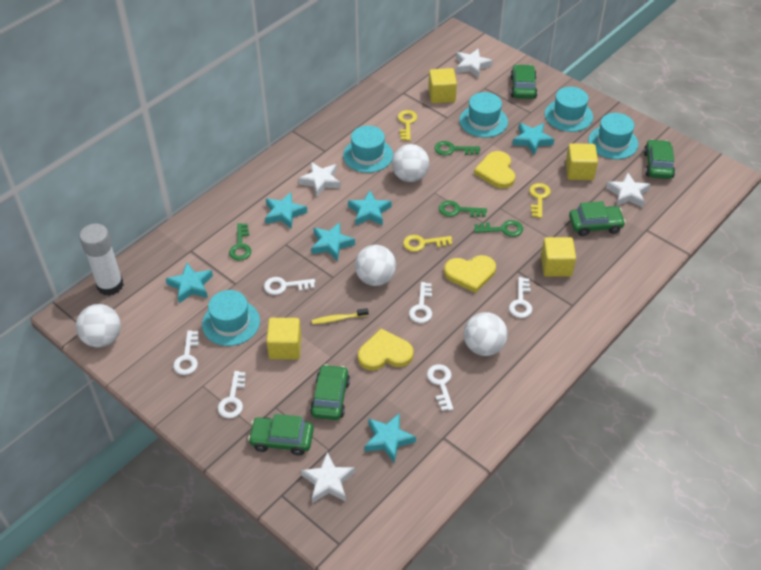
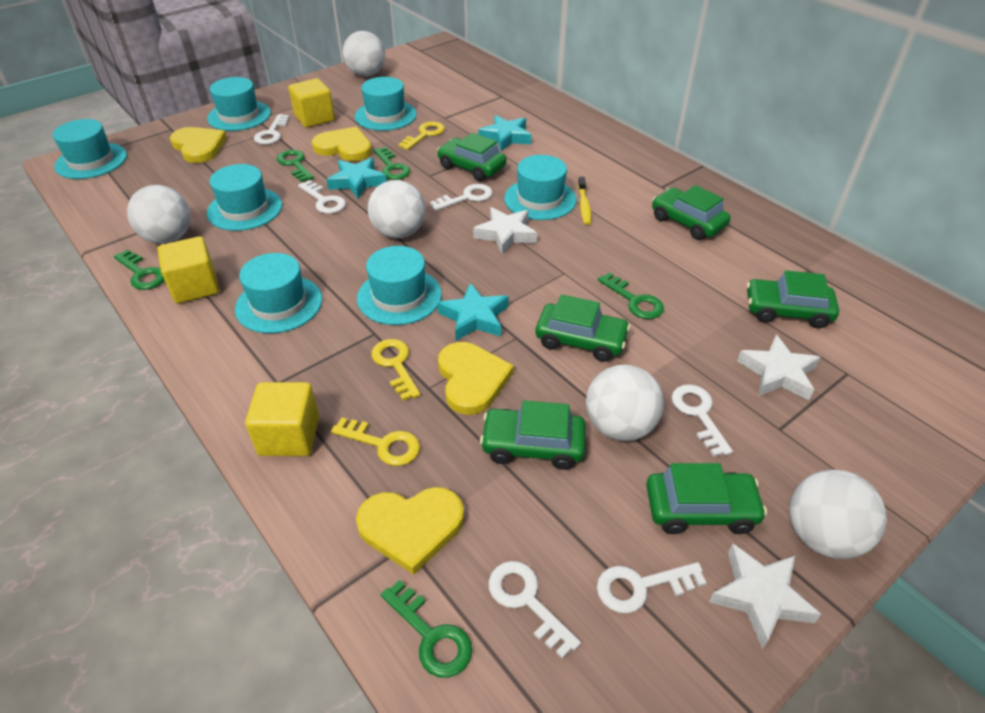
green car: 5 -> 6
green key: 4 -> 5
turquoise hat: 5 -> 7
turquoise star: 6 -> 3
white ball: 4 -> 5
white glue stick: 1 -> 0
white star: 4 -> 3
yellow cube: 4 -> 3
yellow heart: 3 -> 4

